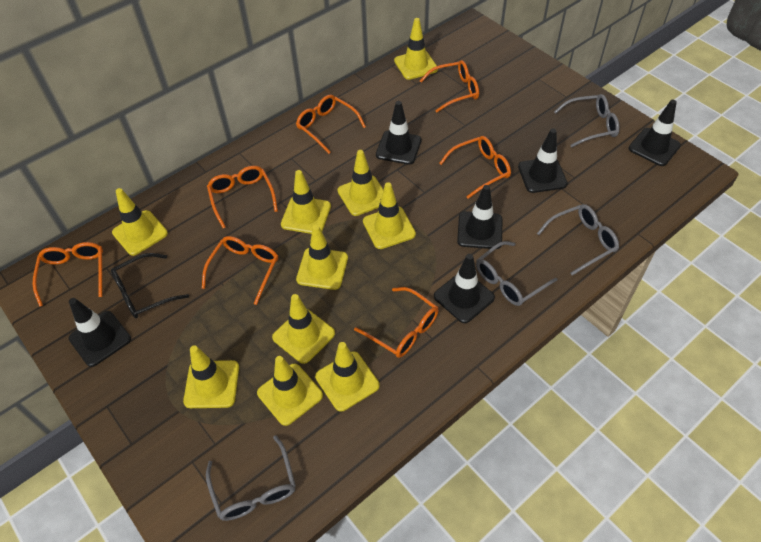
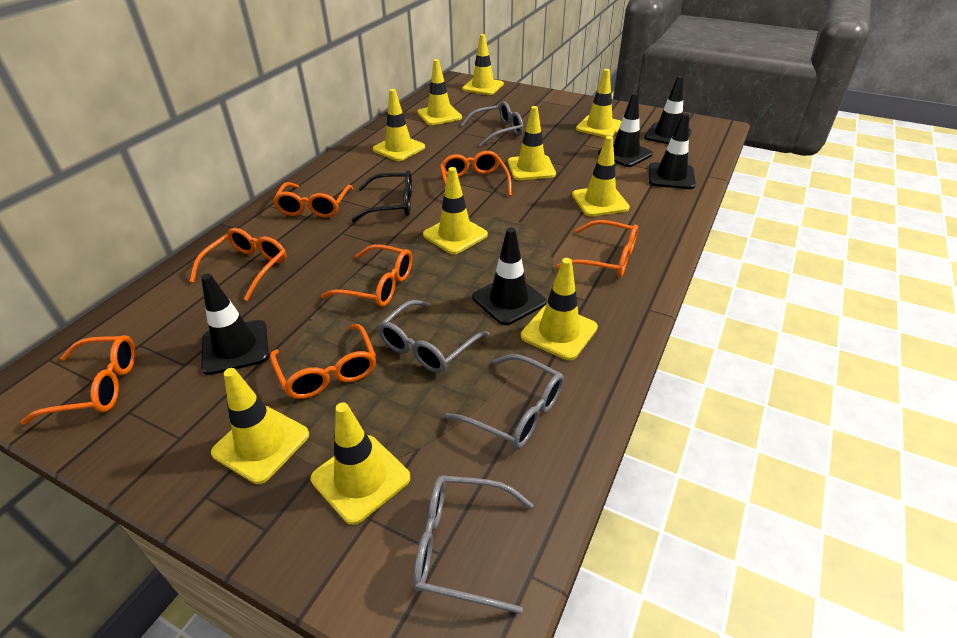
black traffic cone: 6 -> 5

